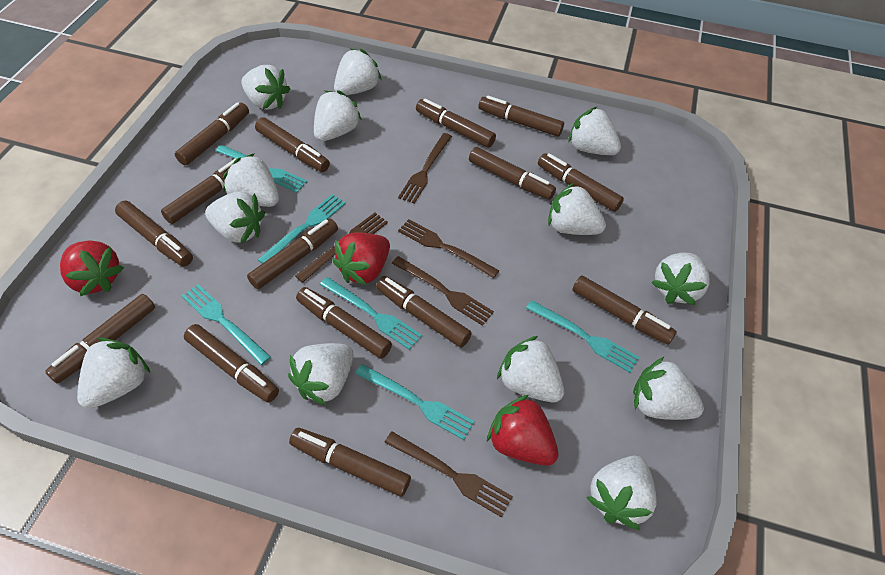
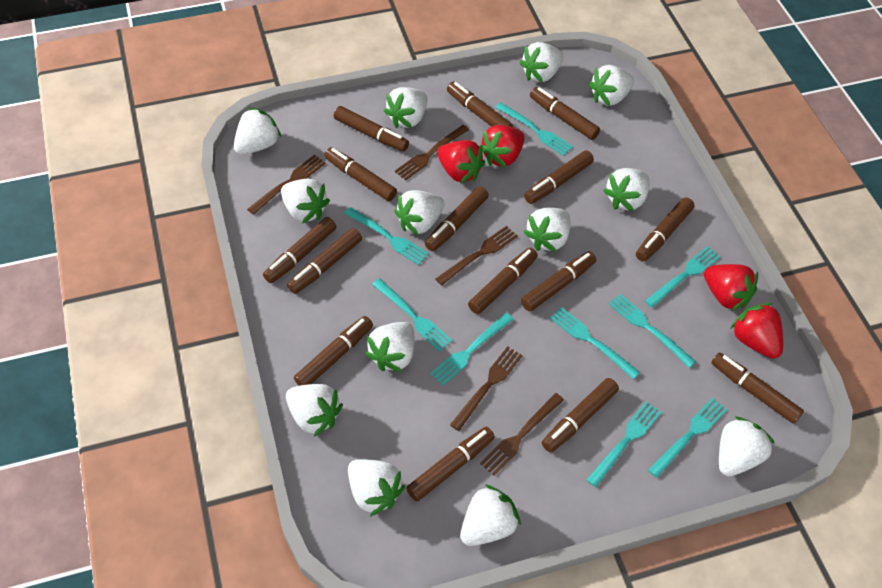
red strawberry: 3 -> 4
turquoise fork: 6 -> 9

